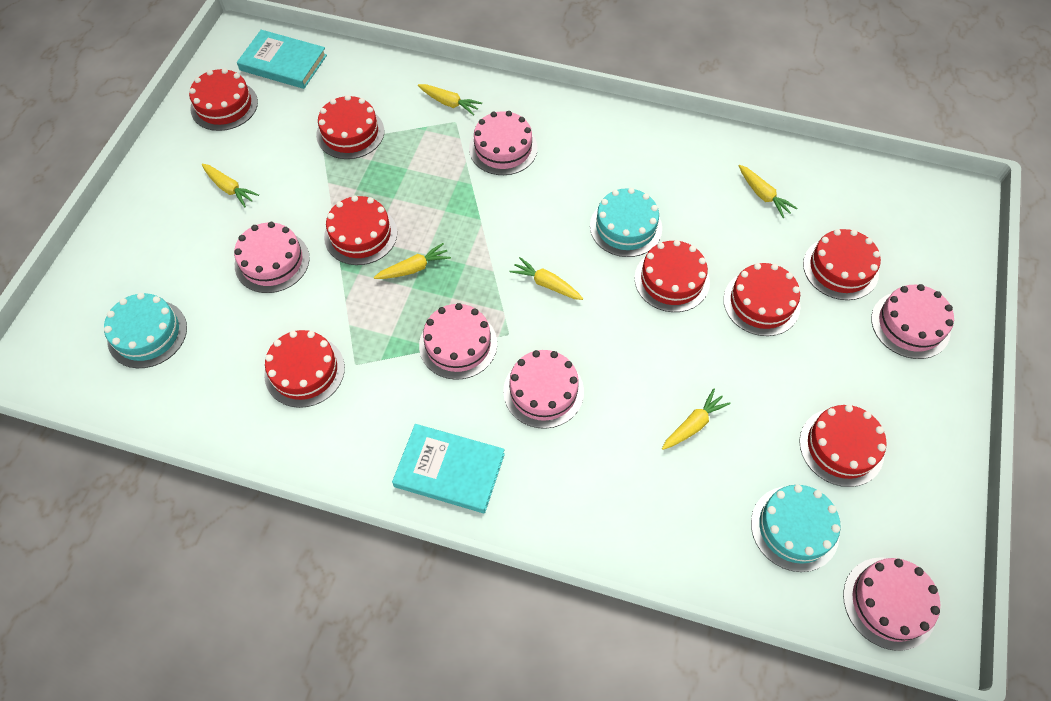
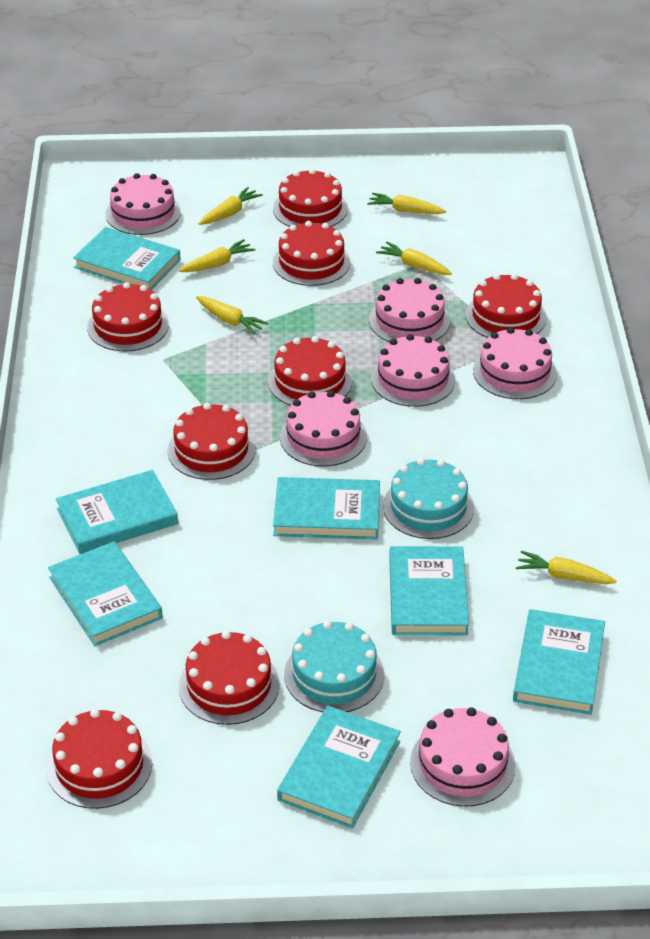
turquoise book: 2 -> 7
turquoise cake: 3 -> 2

